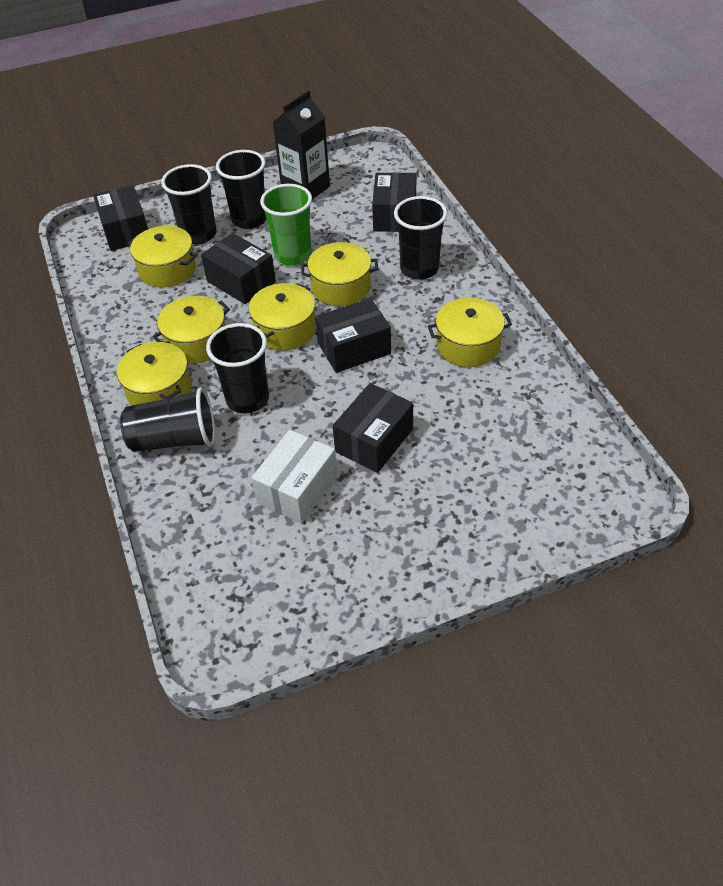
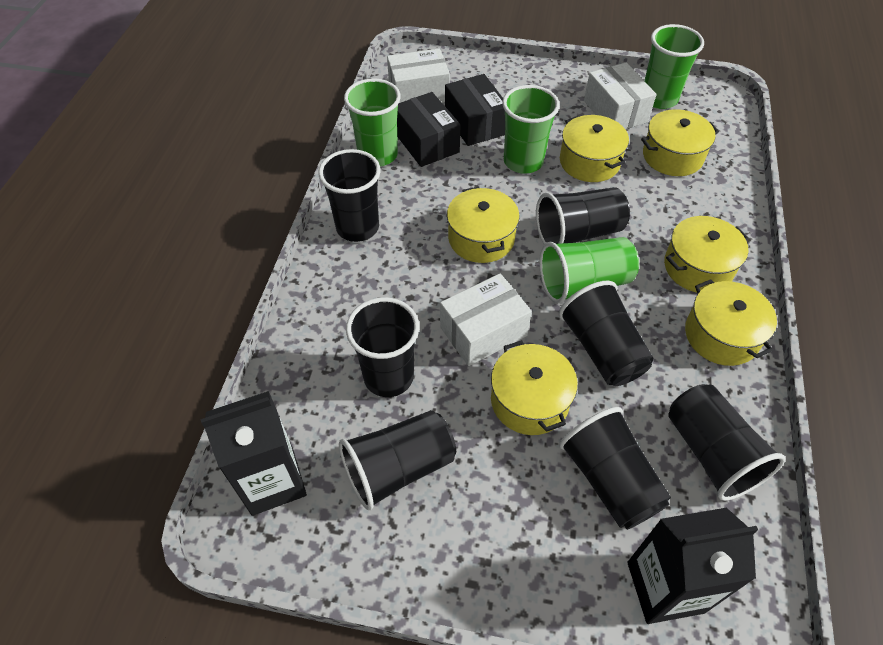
black box: 5 -> 2
black carton: 1 -> 2
black cup: 5 -> 7
green cup: 1 -> 4
white box: 1 -> 3

